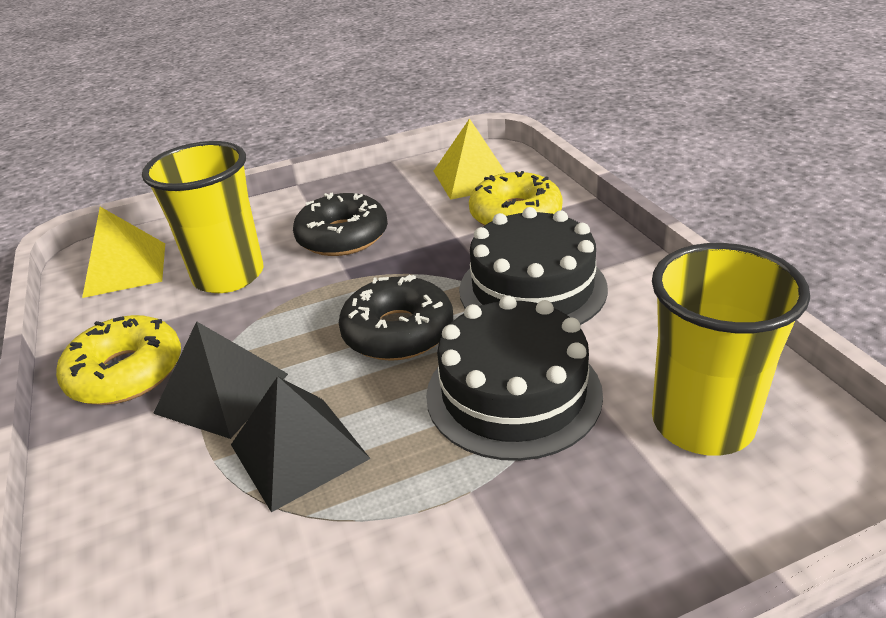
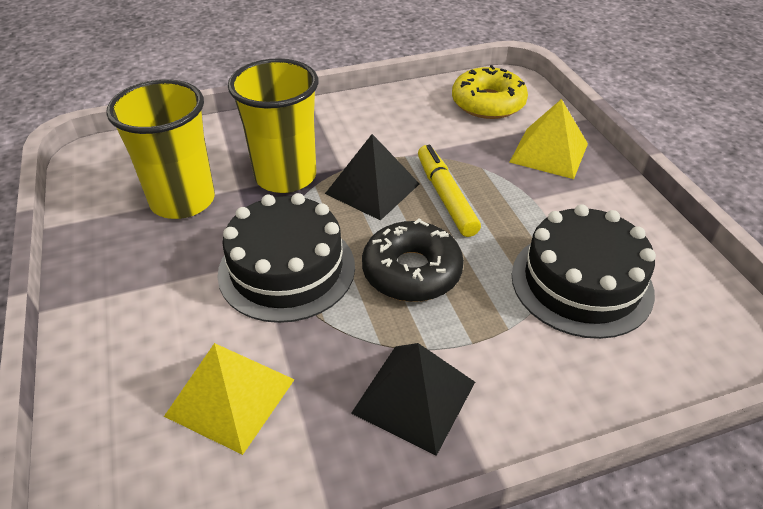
black donut: 2 -> 1
yellow donut: 2 -> 1
yellow marker: 0 -> 1

